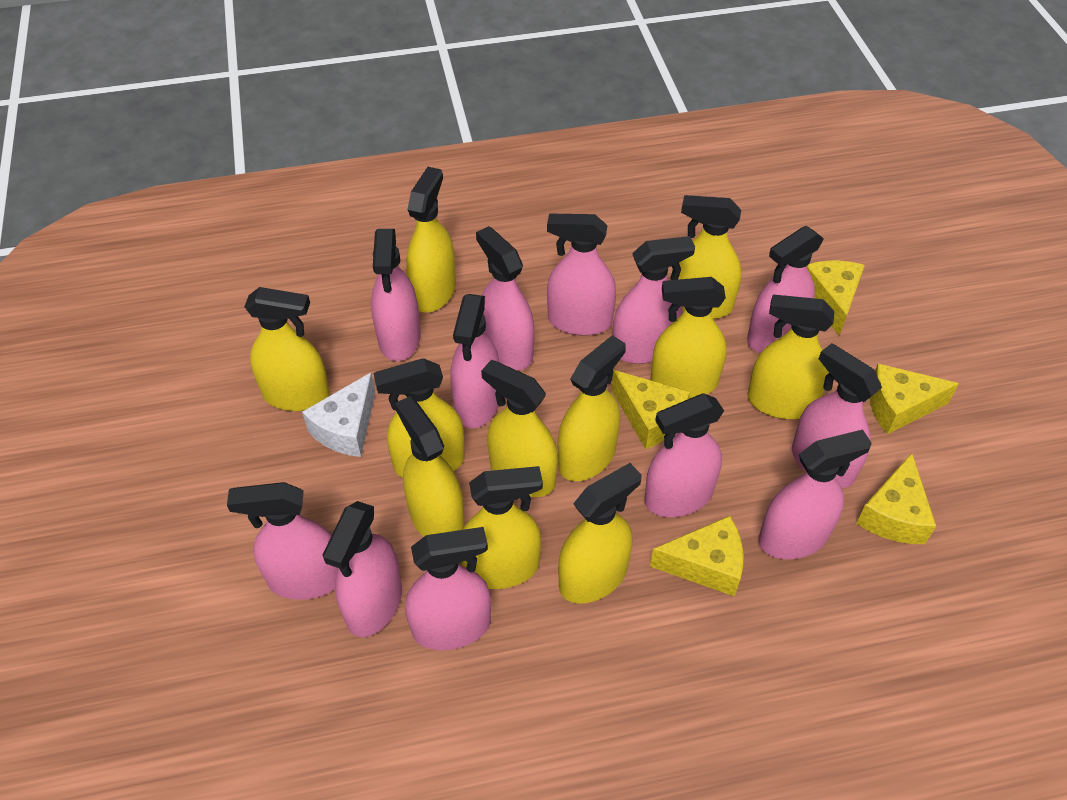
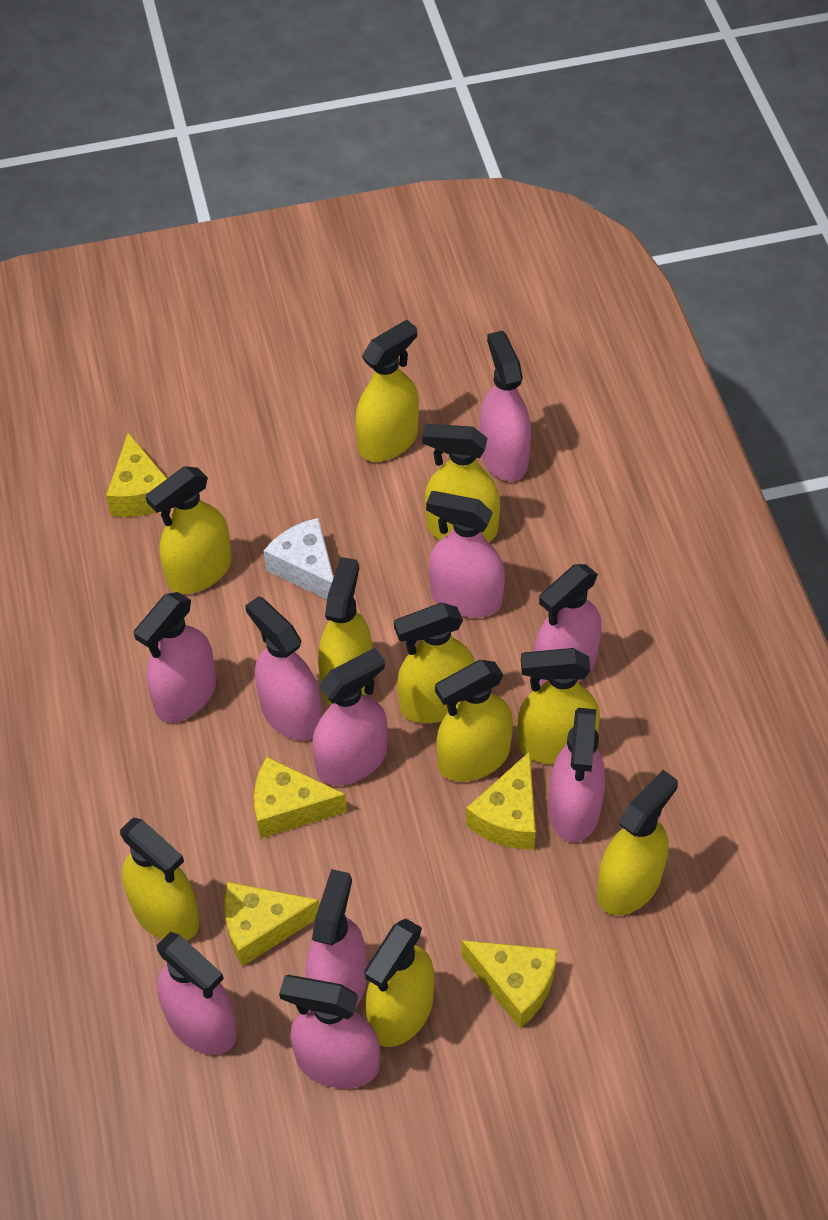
pink spray bottle: 12 -> 10
yellow spray bottle: 11 -> 10

